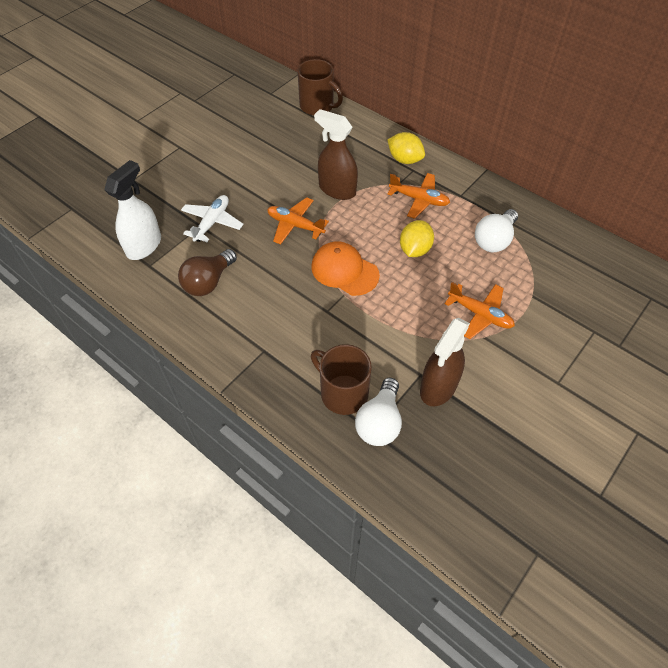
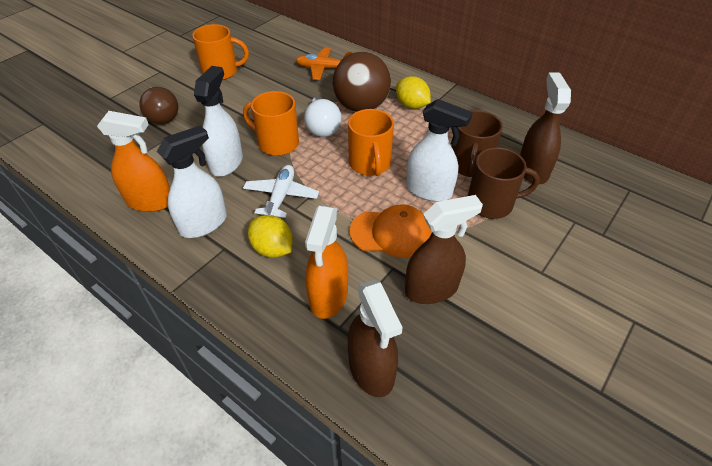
brown ball: 0 -> 1
brown spray bottle: 2 -> 3
orange mug: 0 -> 3
orange plane: 3 -> 1
orange spray bottle: 0 -> 2
white light bulb: 2 -> 1
white spray bottle: 1 -> 3

